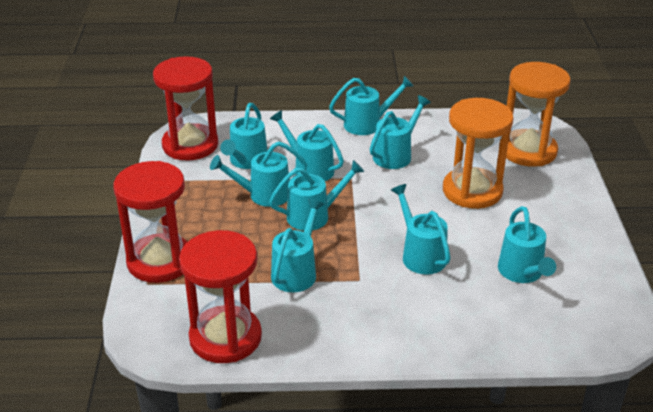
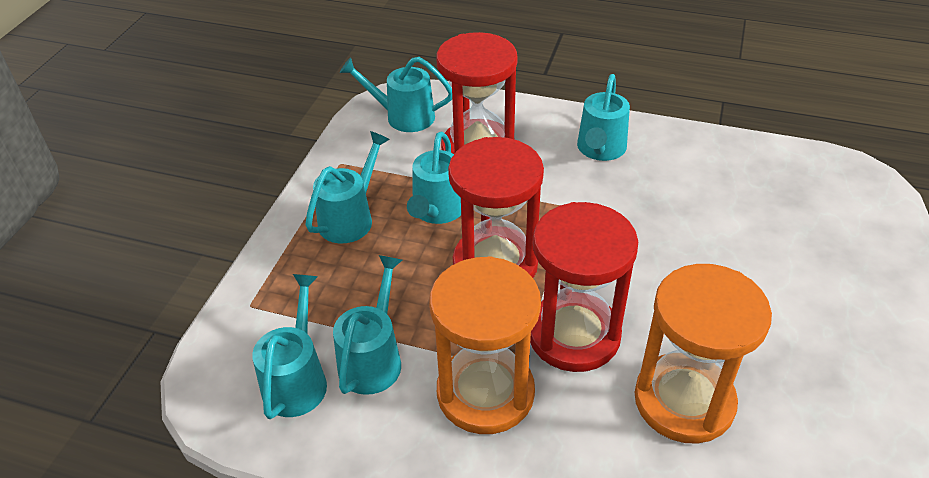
turquoise watering can: 9 -> 6

